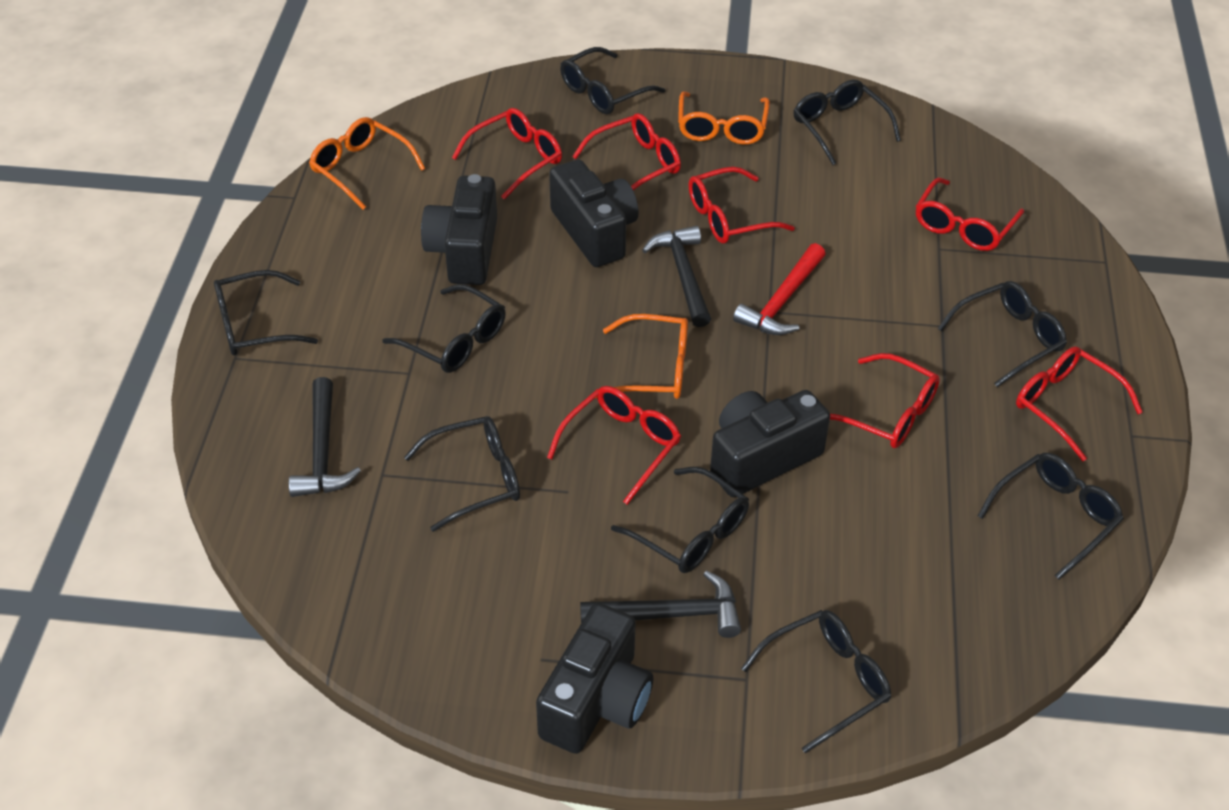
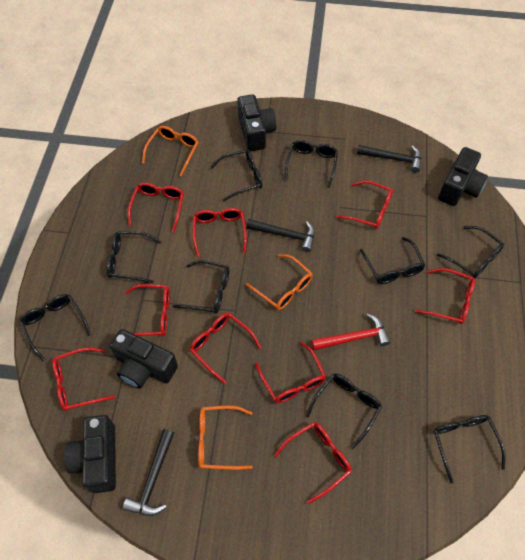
red glasses: 7 -> 9

